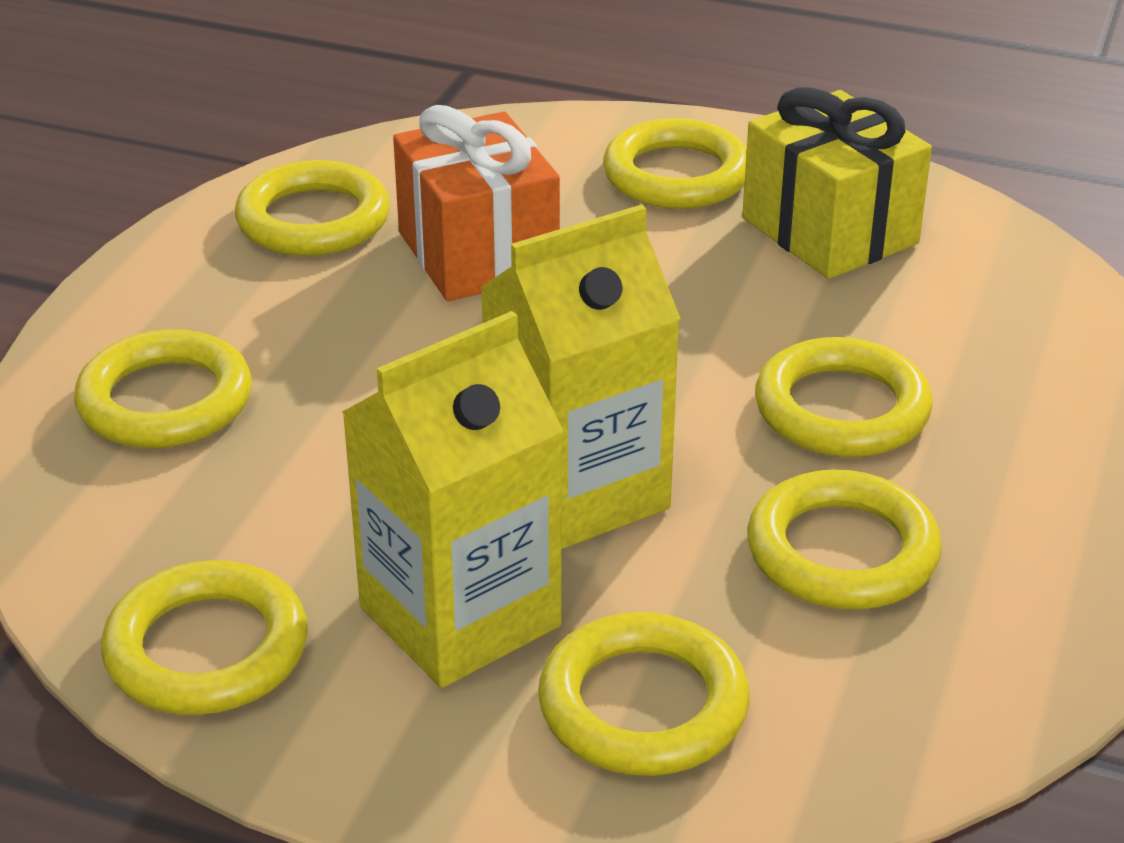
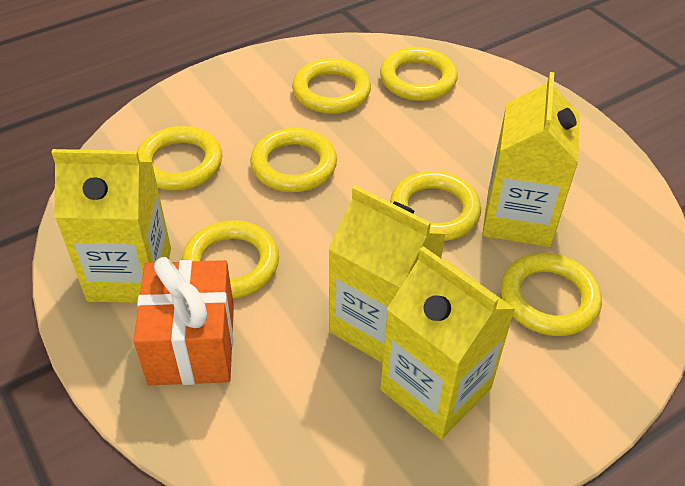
yellow carton: 2 -> 4
yellow gift: 1 -> 0

